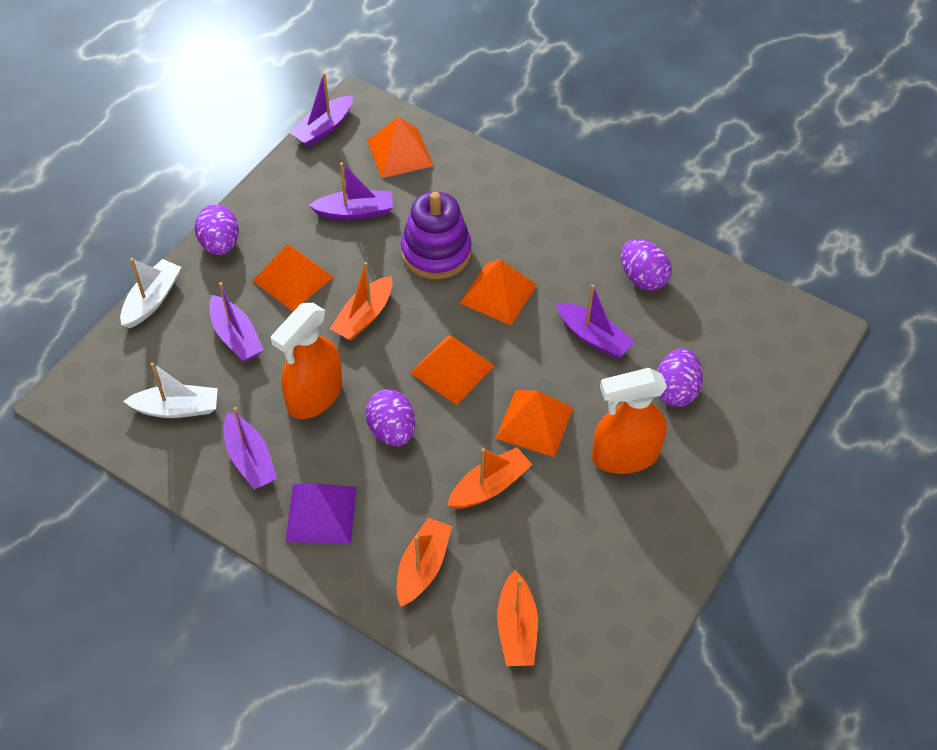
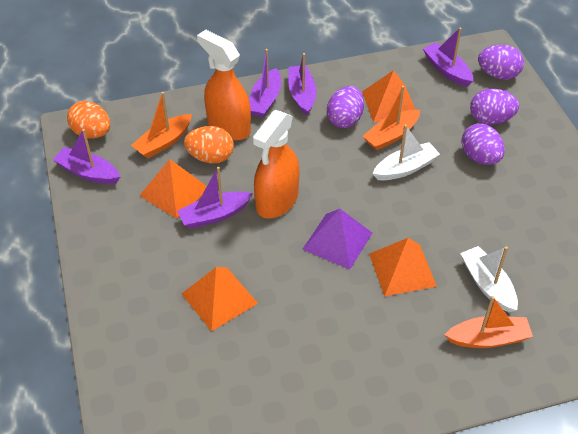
orange boat: 4 -> 3
orange egg: 0 -> 2
orange pyramid: 5 -> 4
purple stacking toy: 1 -> 0

